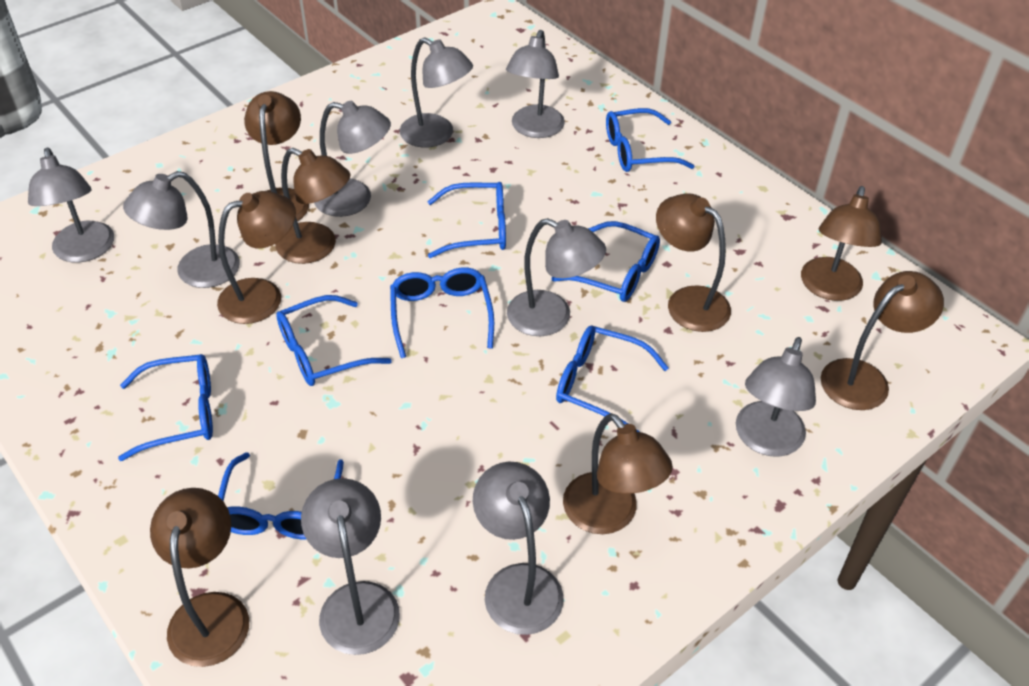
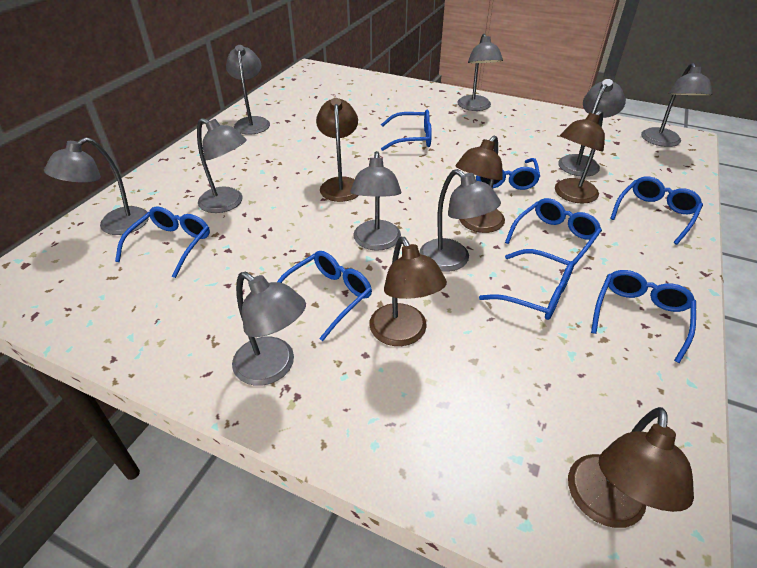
brown lamp: 8 -> 5

